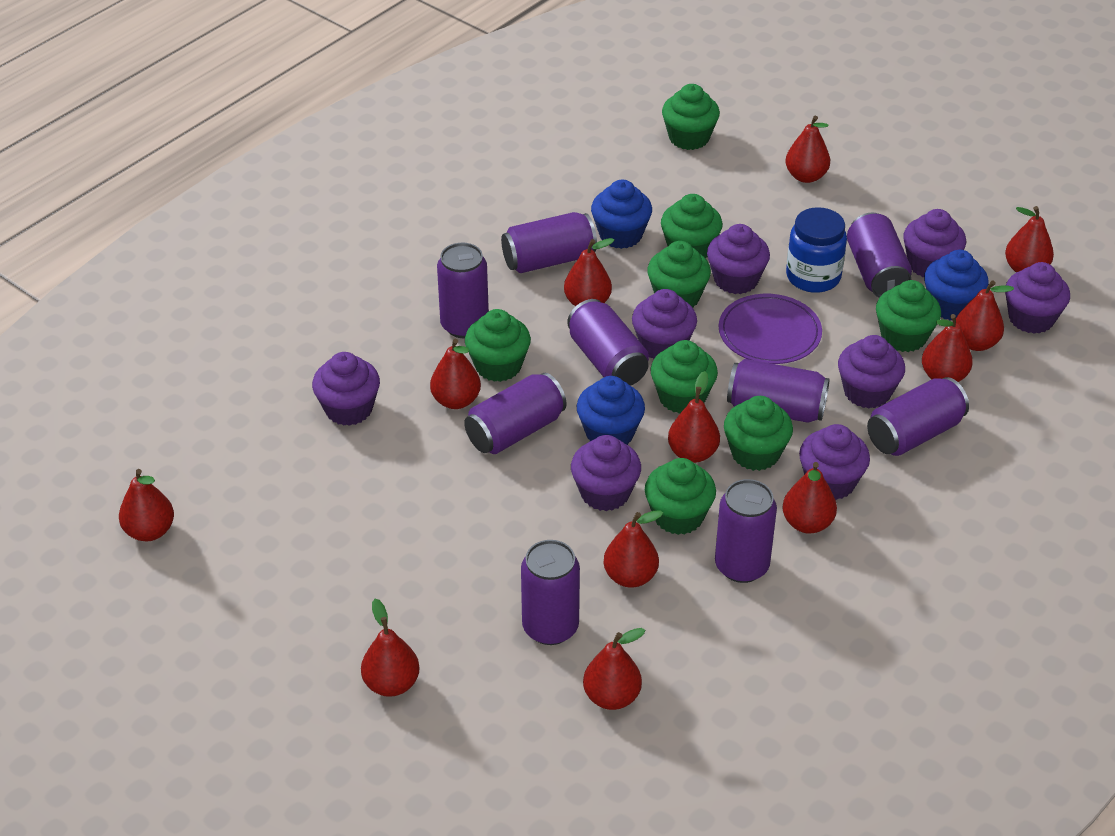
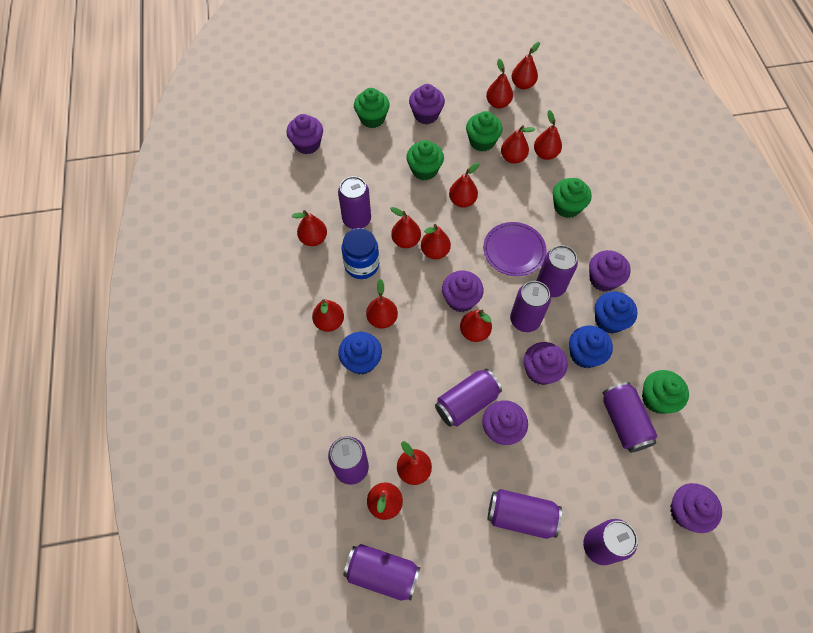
green cupcake: 8 -> 5
purple cupcake: 8 -> 7
red pear: 12 -> 13

